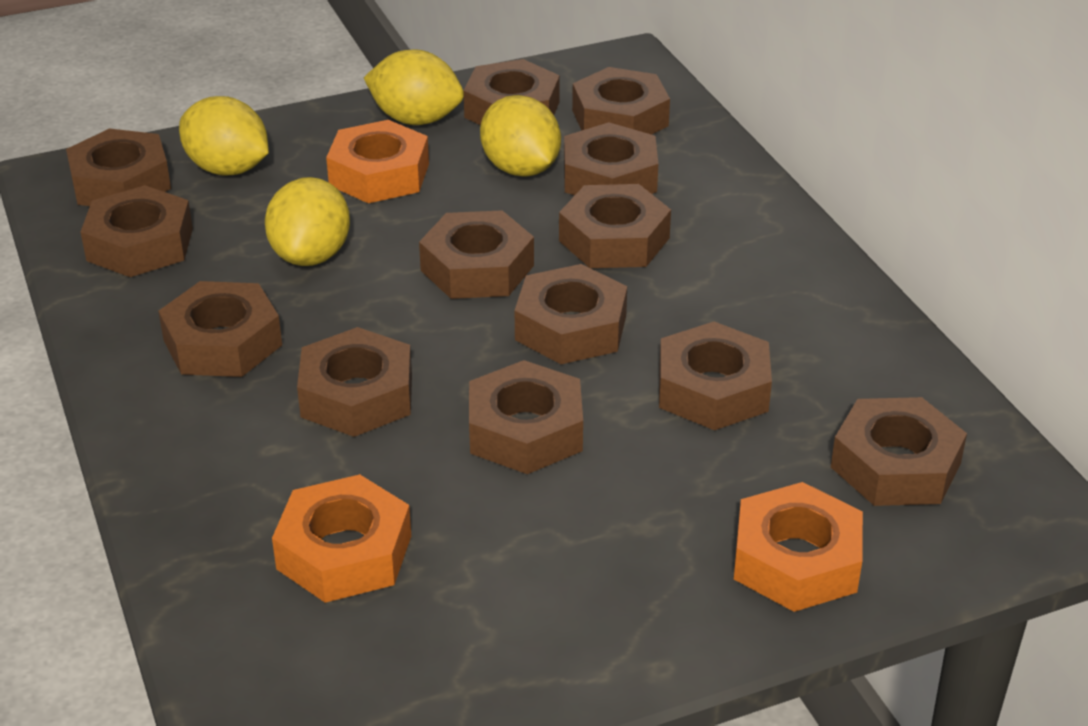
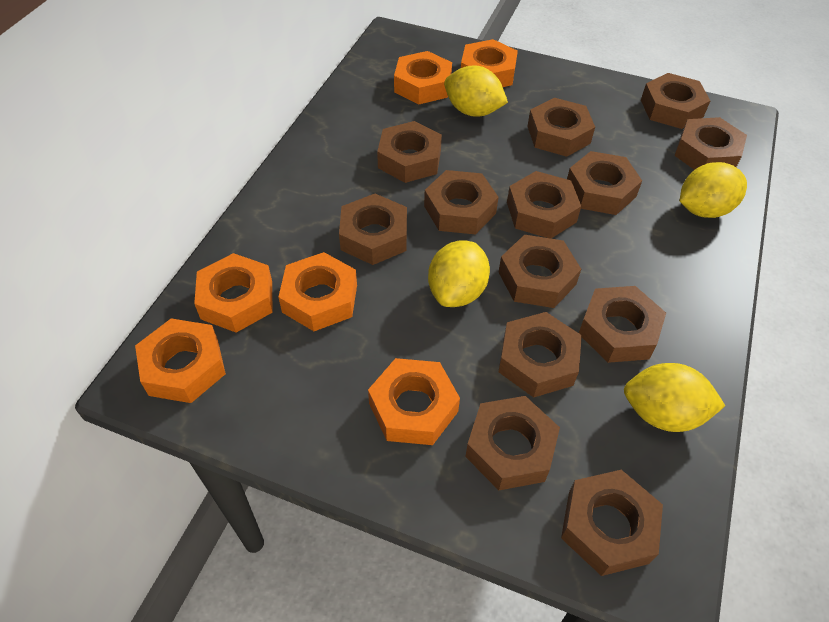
orange nut: 3 -> 6

